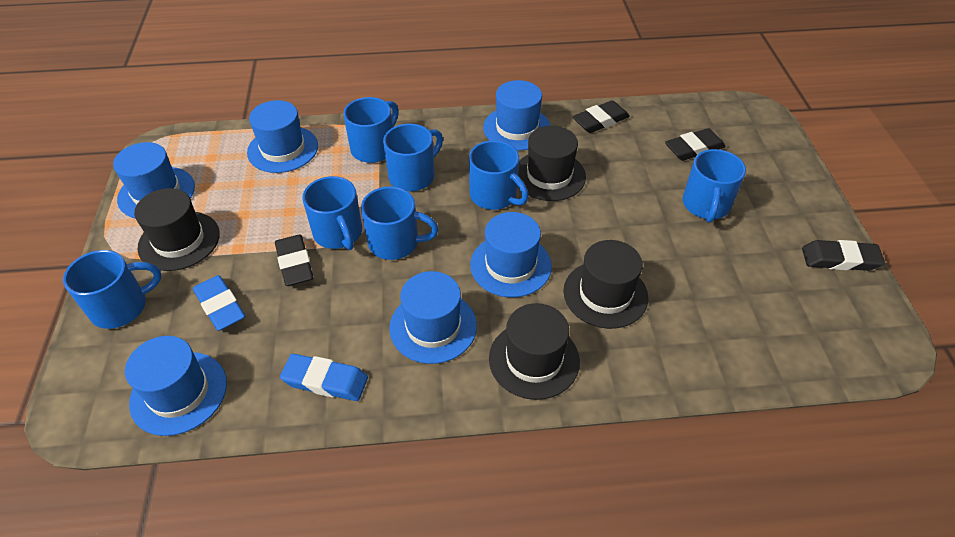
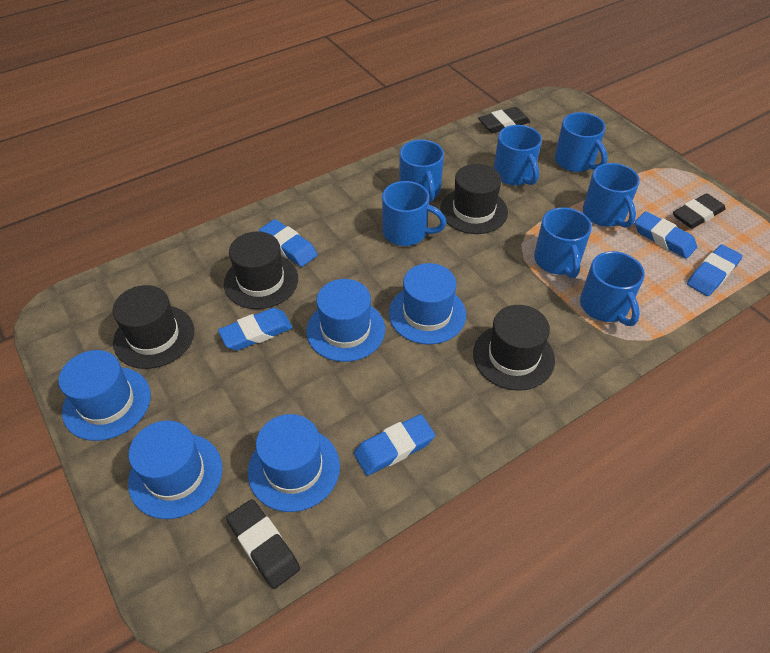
black eraser: 4 -> 3
blue eraser: 2 -> 5
blue hat: 6 -> 5

